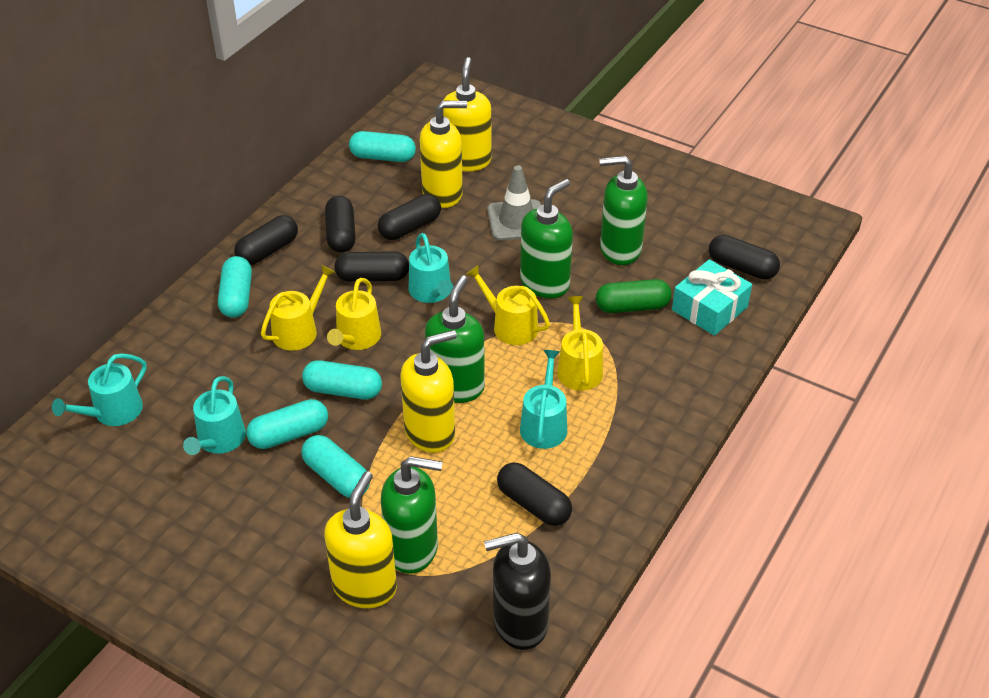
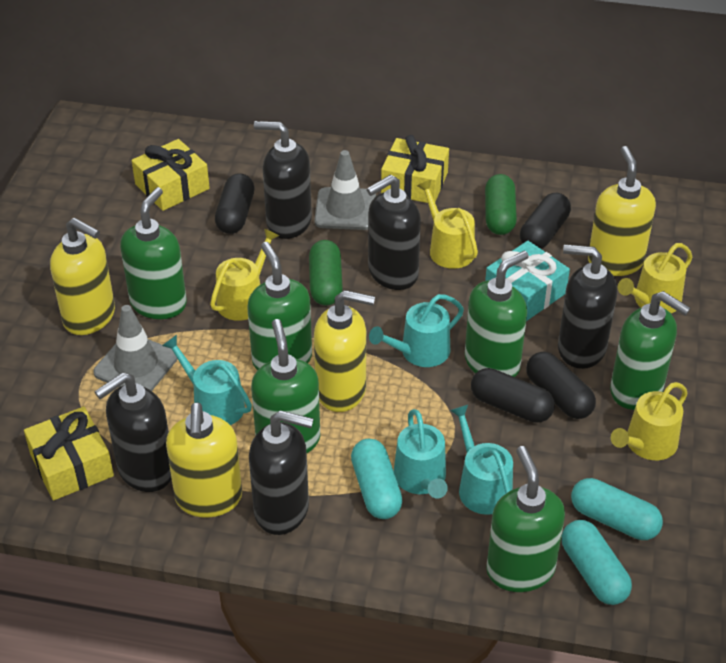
black capsule: 6 -> 4
black soap dispenser: 1 -> 5
green capsule: 1 -> 2
green soap dispenser: 4 -> 6
grey traffic cone: 1 -> 2
turquoise capsule: 5 -> 3
yellow gift: 0 -> 3

